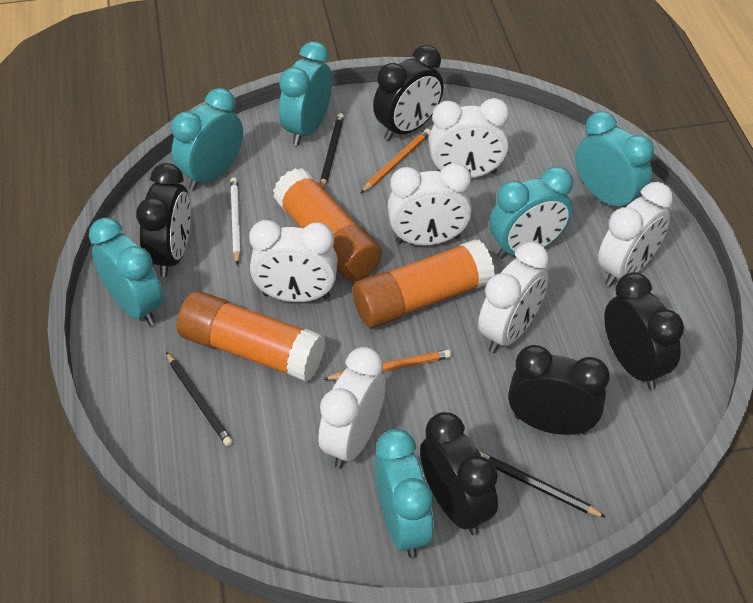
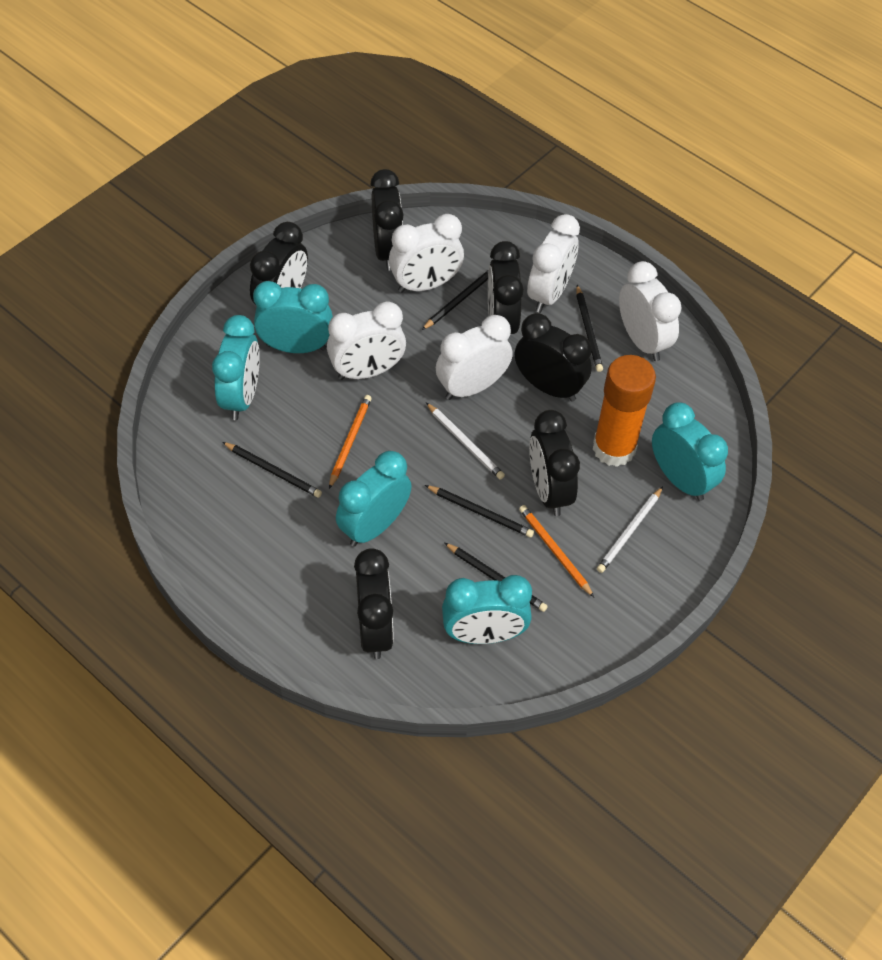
black clock: 5 -> 6
black pencil: 3 -> 5
orange glue stick: 3 -> 1
turquoise clock: 6 -> 5
white clock: 6 -> 5
white pencil: 1 -> 2

